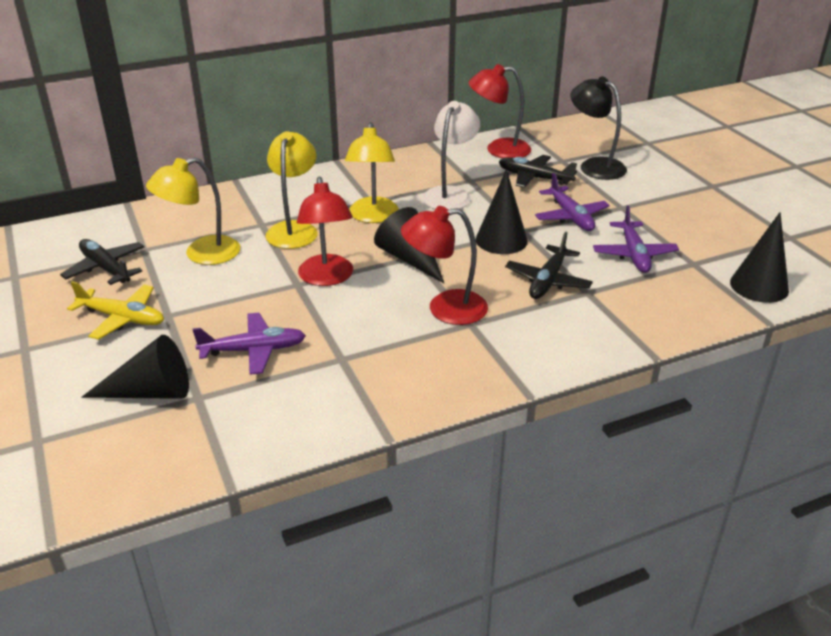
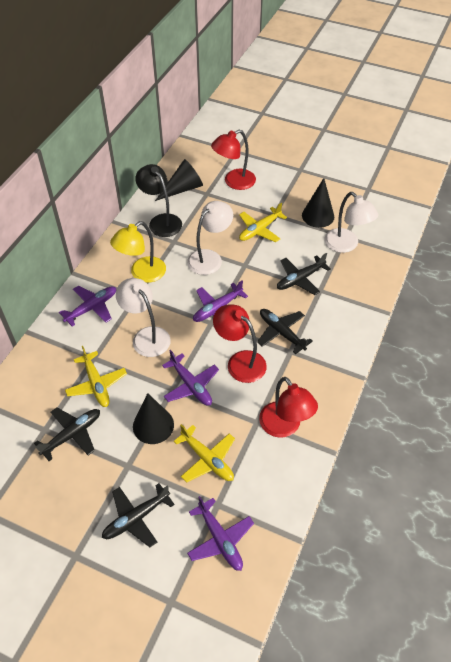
black cone: 4 -> 3
black plane: 3 -> 4
purple plane: 3 -> 4
white lamp: 1 -> 3
yellow lamp: 3 -> 1
yellow plane: 1 -> 3

